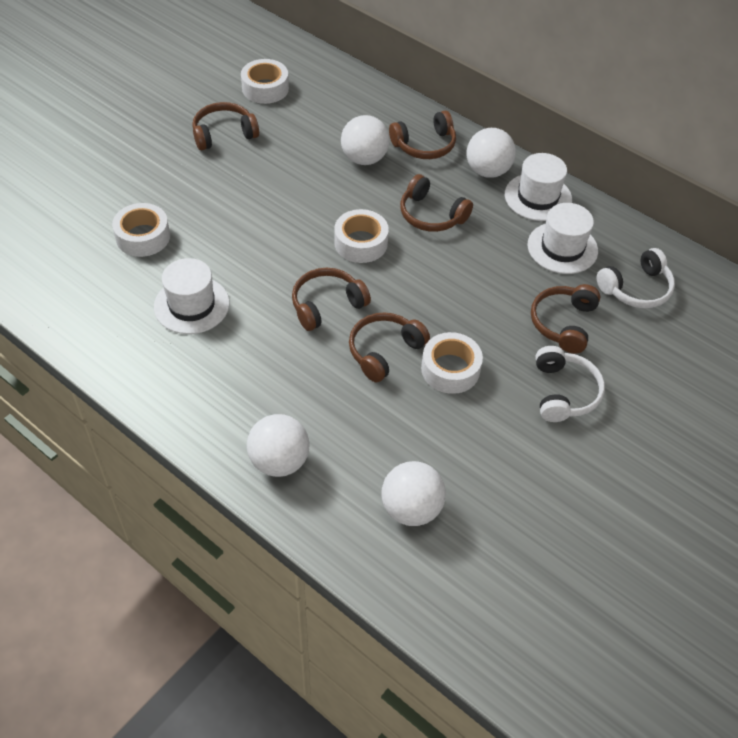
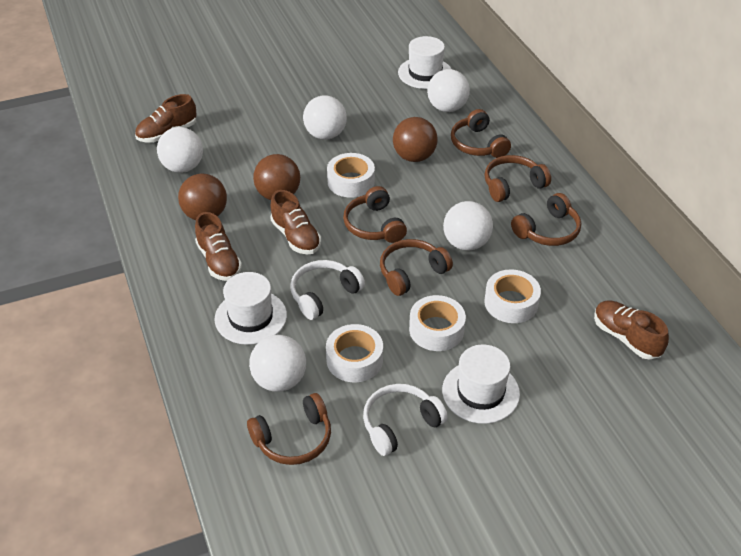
brown ball: 0 -> 3
brown shoe: 0 -> 4
white ball: 4 -> 5

